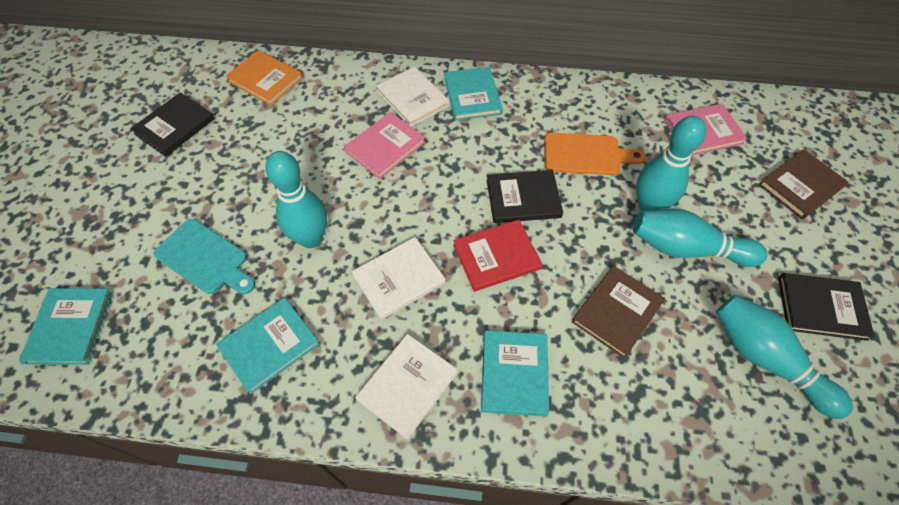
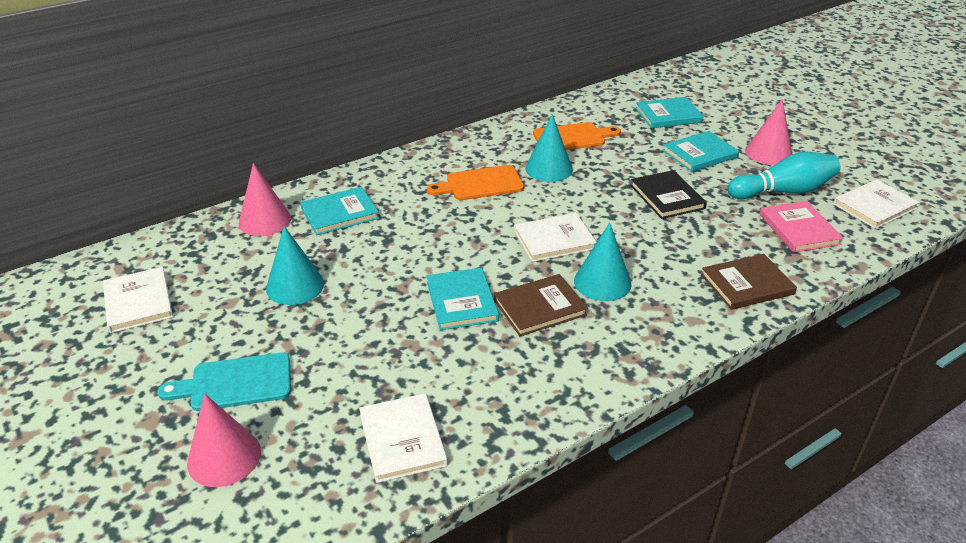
black book: 3 -> 1
orange book: 1 -> 0
orange cutting board: 1 -> 2
pink book: 2 -> 1
pink cone: 0 -> 3
red book: 1 -> 0
turquoise bowling pin: 4 -> 1
turquoise cone: 0 -> 3
white book: 3 -> 4

